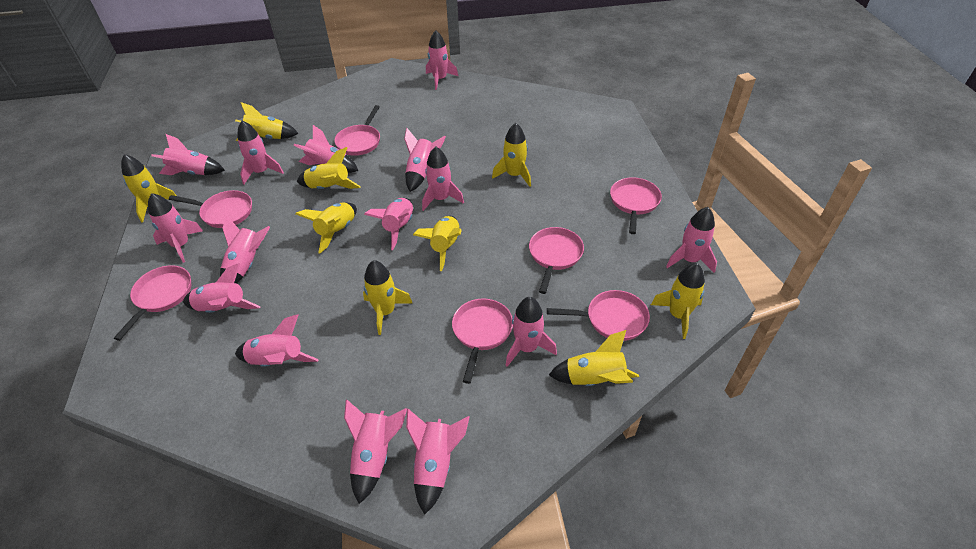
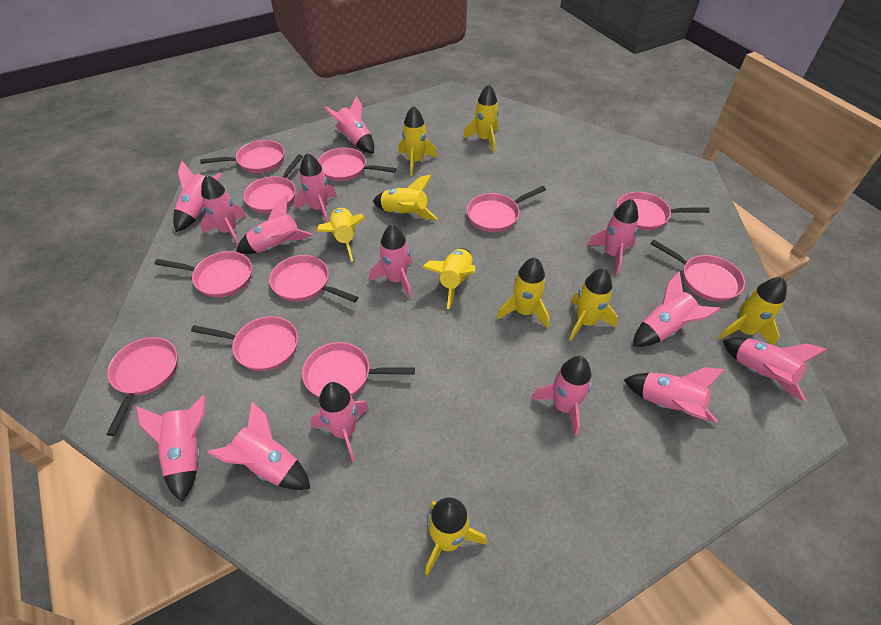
pink pan: 7 -> 11
pink rocket: 15 -> 14

